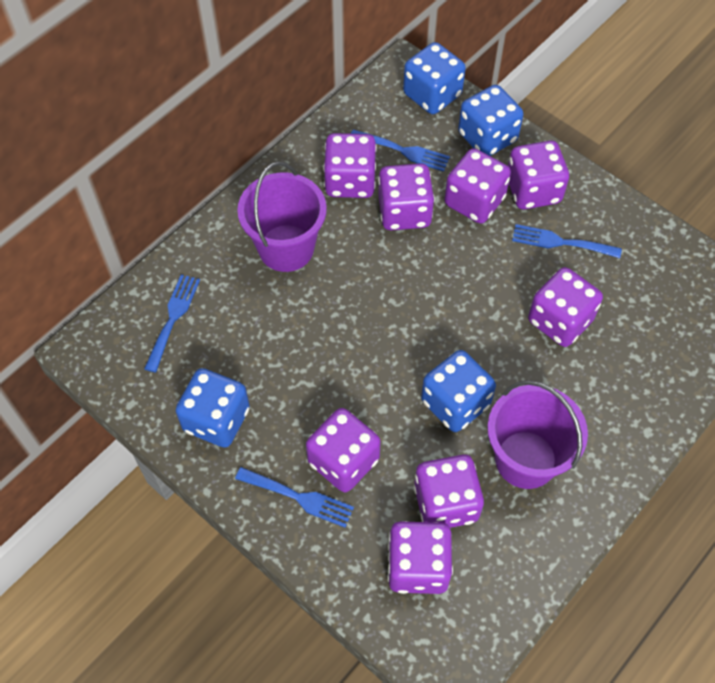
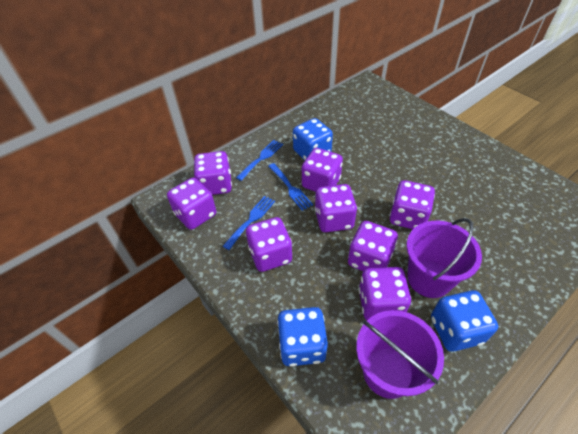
blue dice: 4 -> 3
blue fork: 4 -> 3

